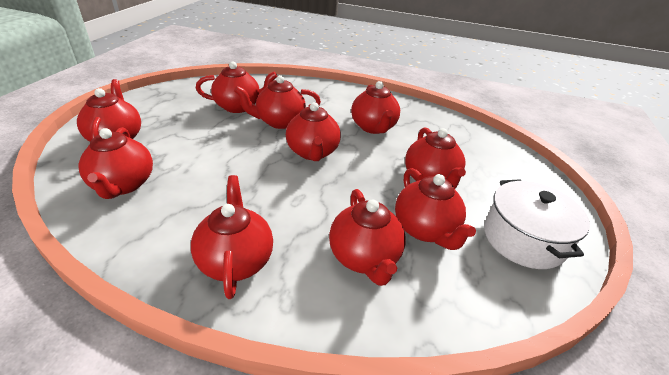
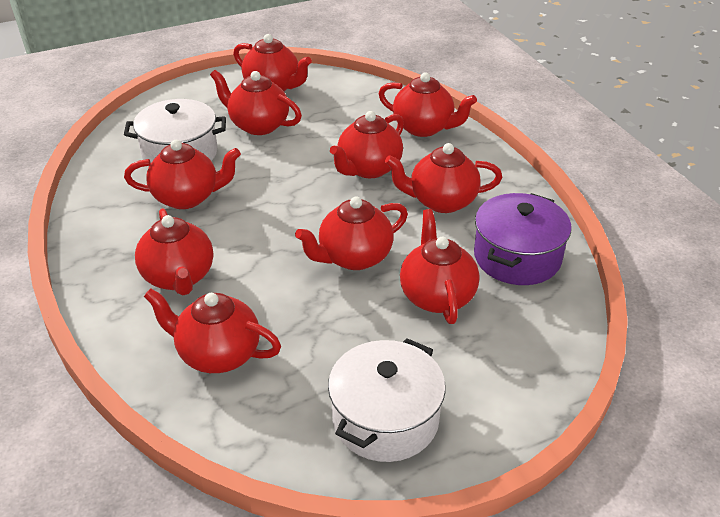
purple pot: 0 -> 1
white pot: 1 -> 2

